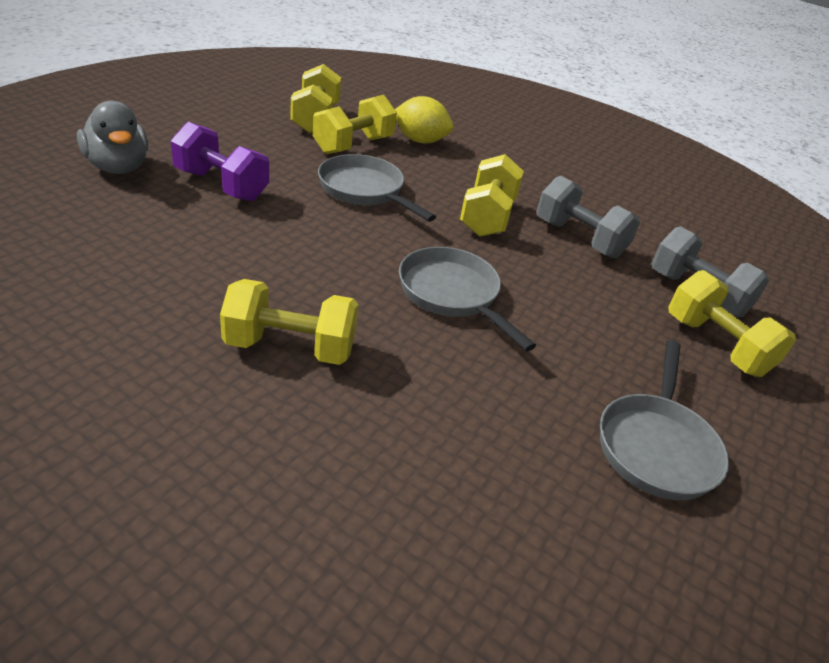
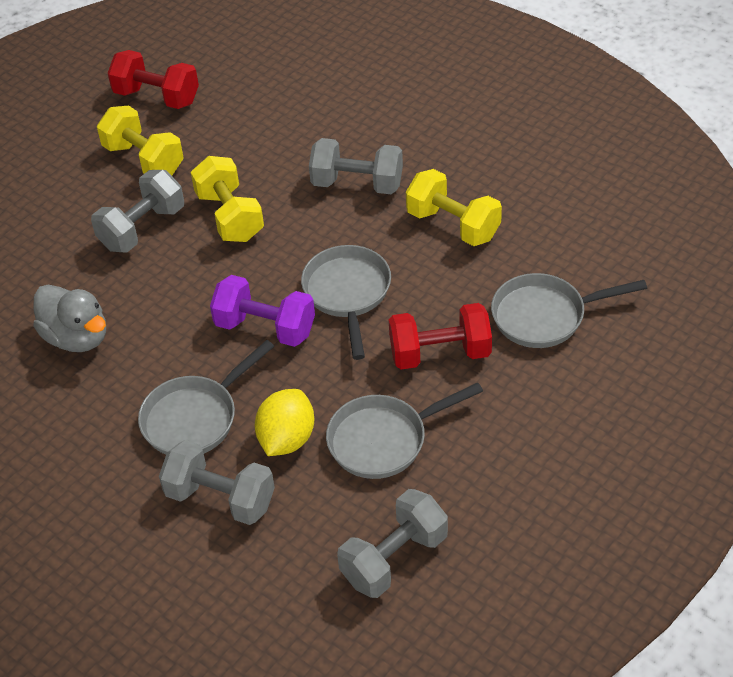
grey dumbbell: 2 -> 4
grey pan: 3 -> 4
red dumbbell: 0 -> 2
yellow dumbbell: 5 -> 3

